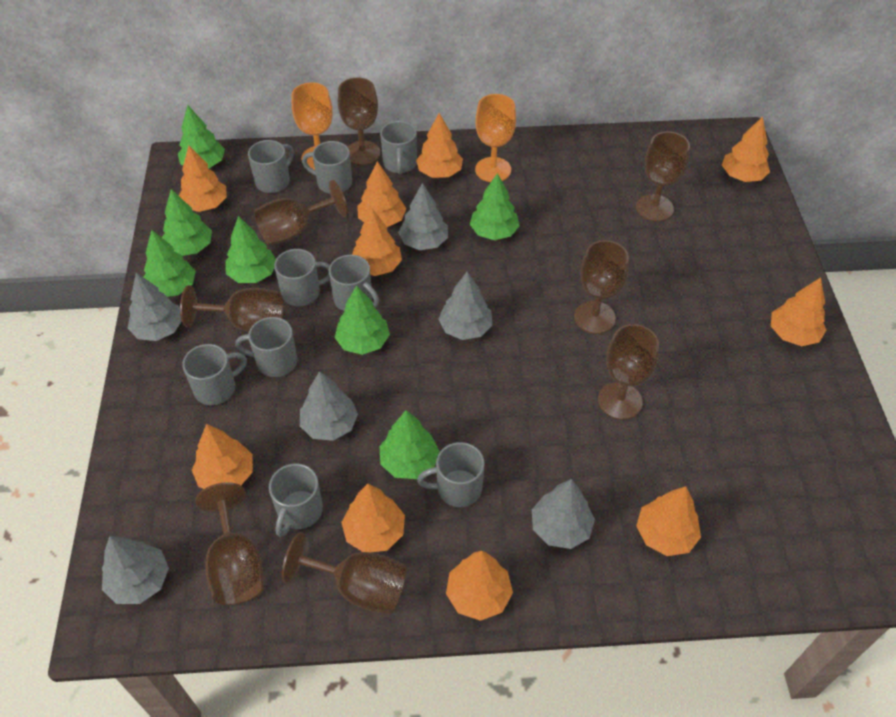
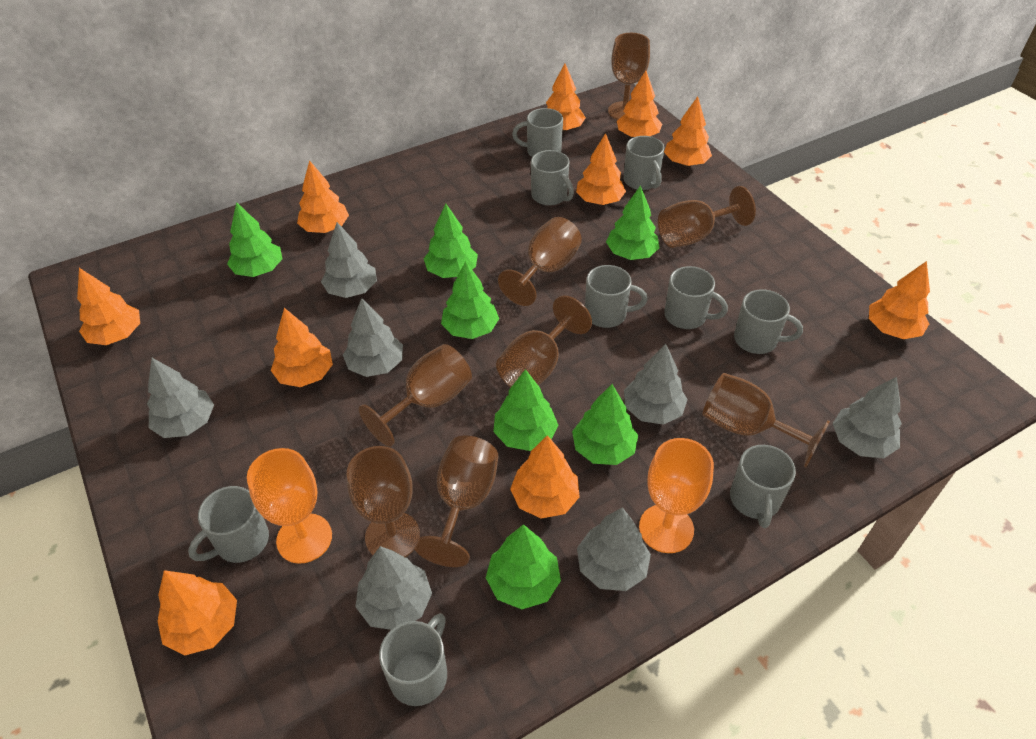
grey tree: 6 -> 7

